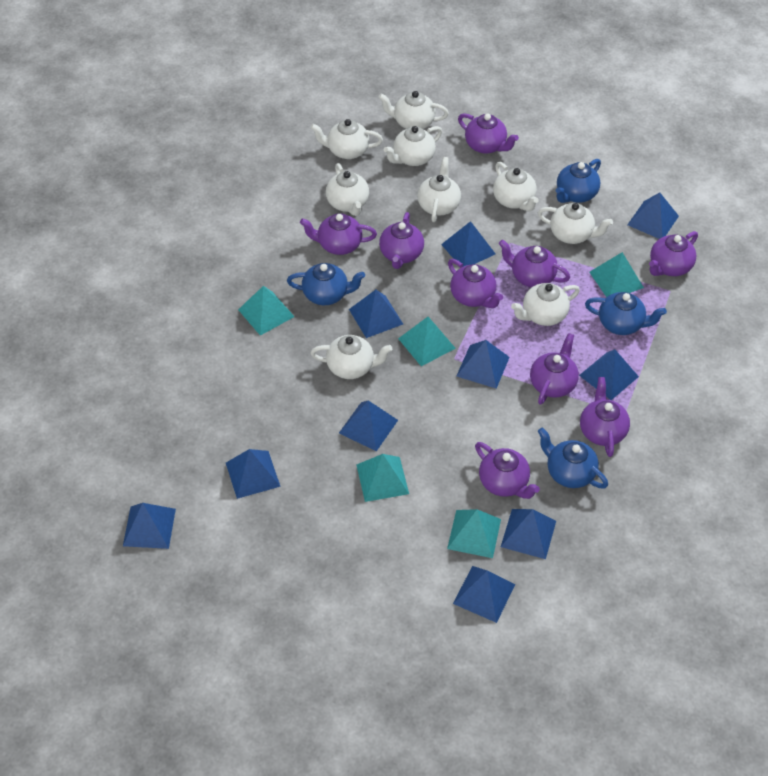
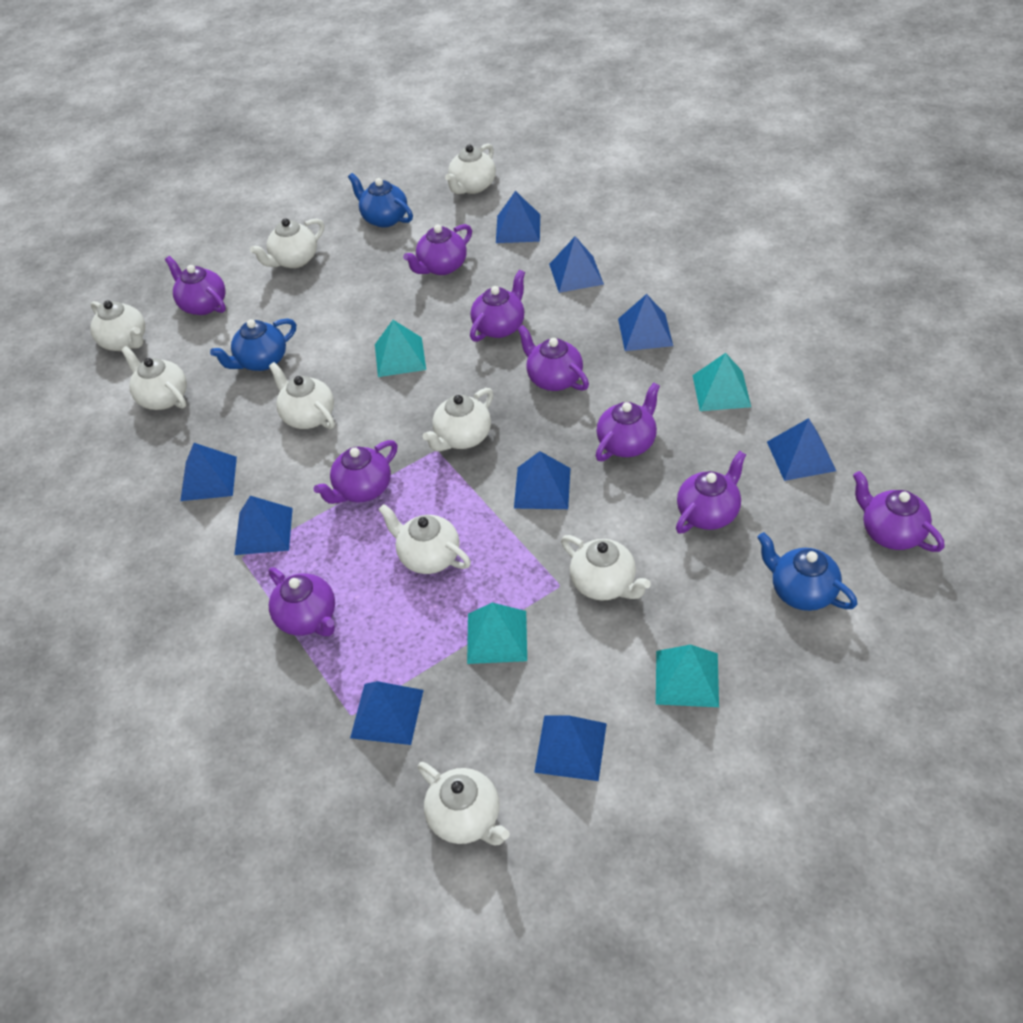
blue pyramid: 10 -> 9
blue teapot: 4 -> 3
turquoise pyramid: 5 -> 4

